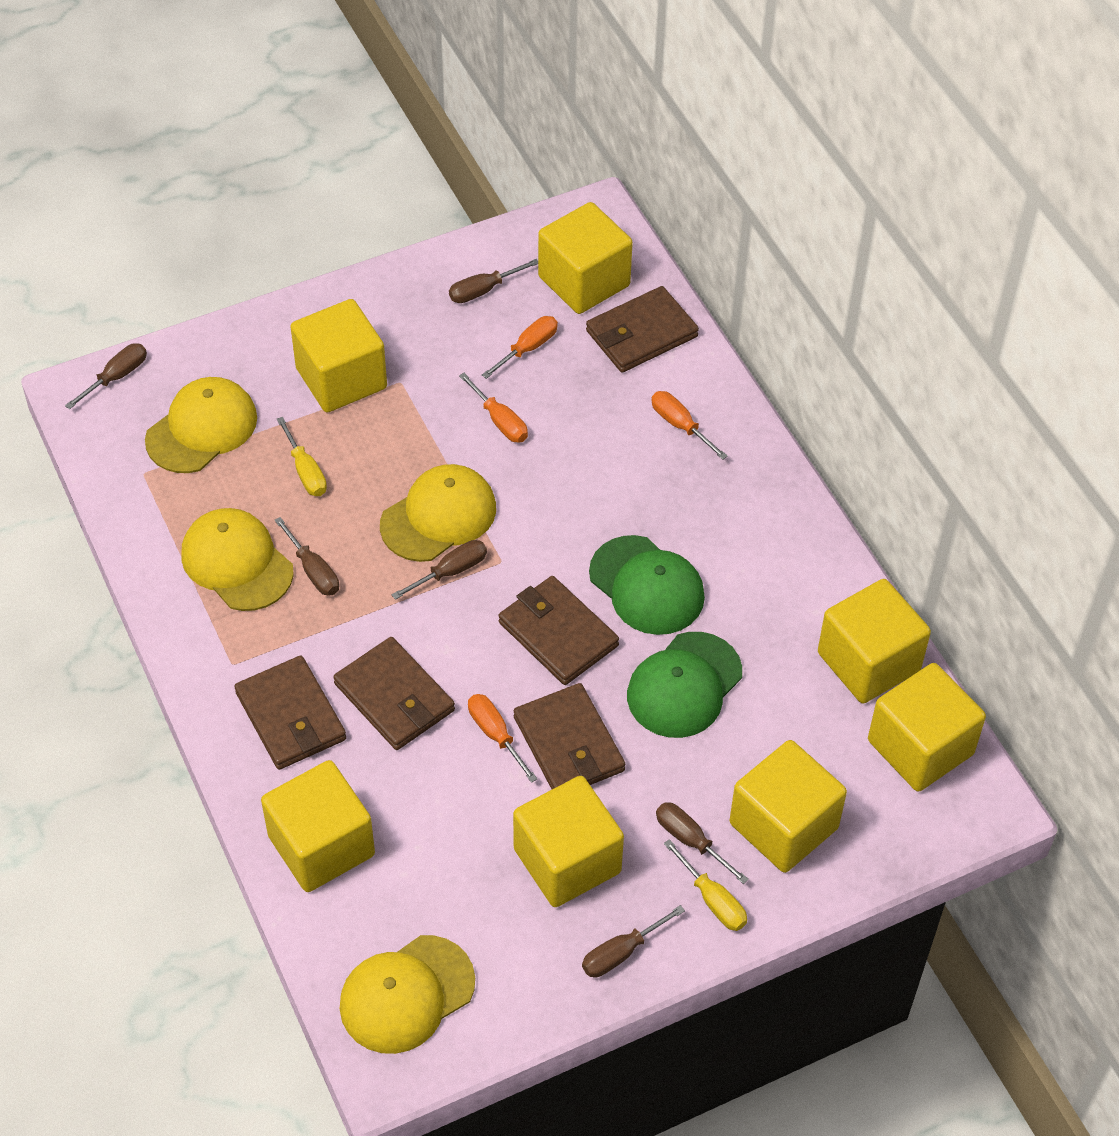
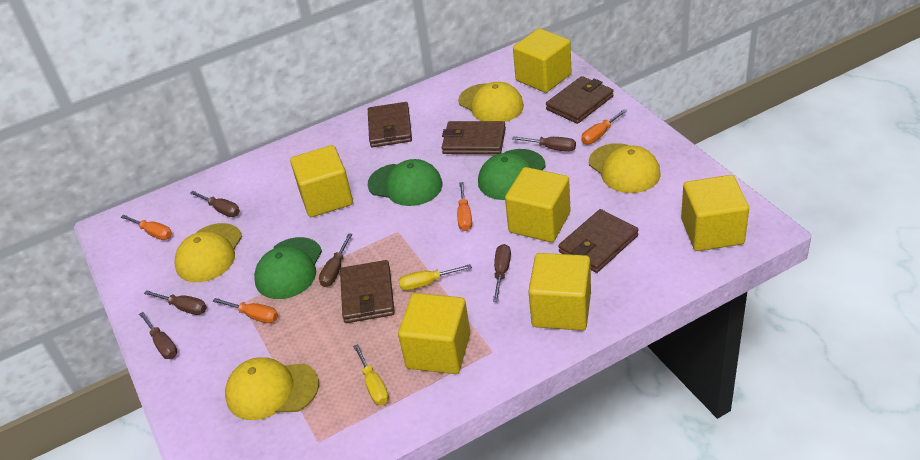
green cap: 2 -> 3
yellow cube: 7 -> 6

